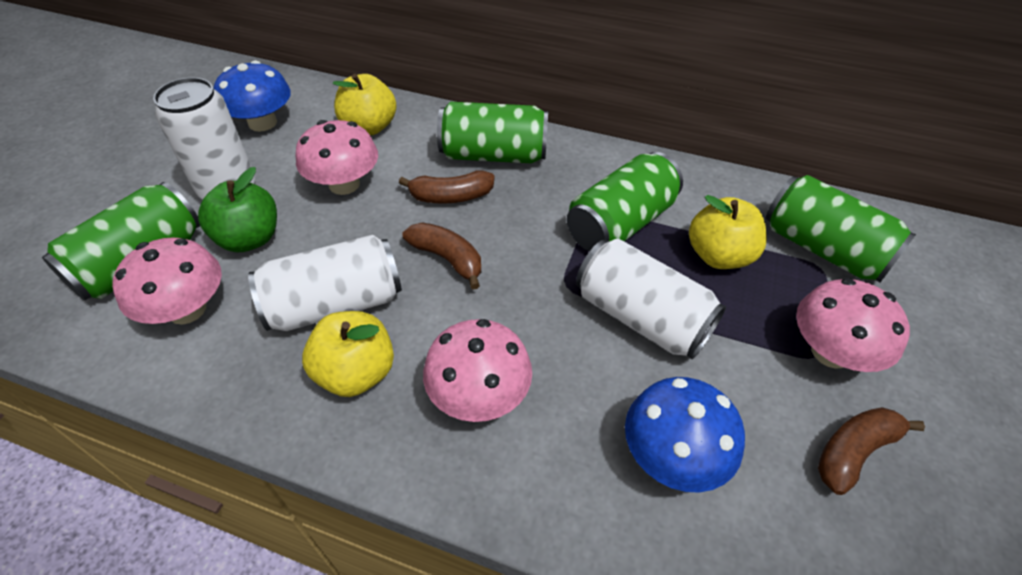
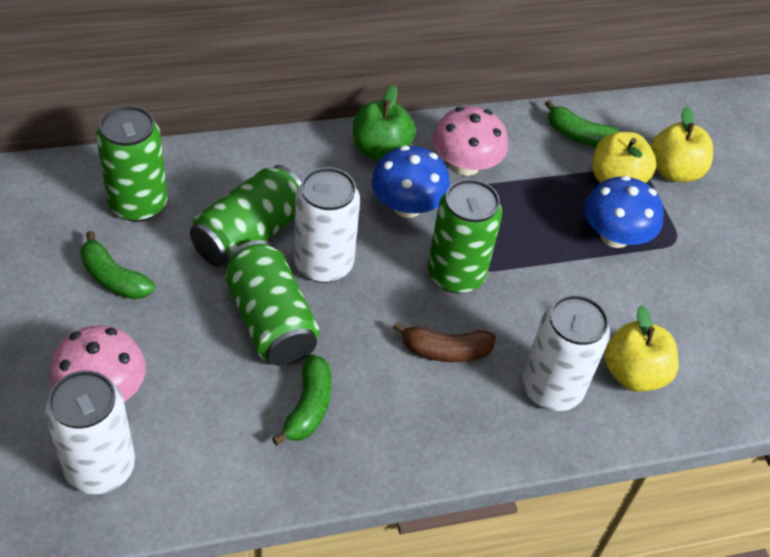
brown banana: 3 -> 1
green banana: 0 -> 3
pink mushroom: 4 -> 2

